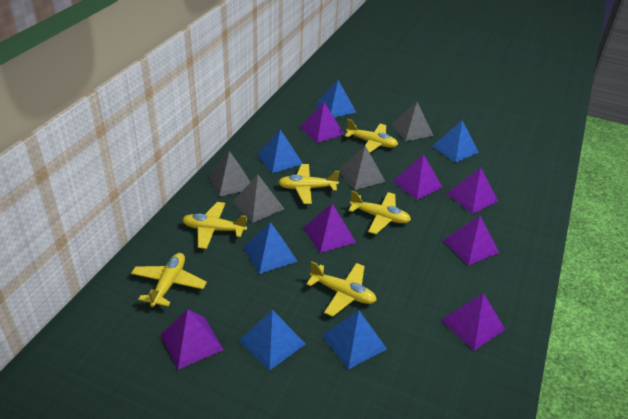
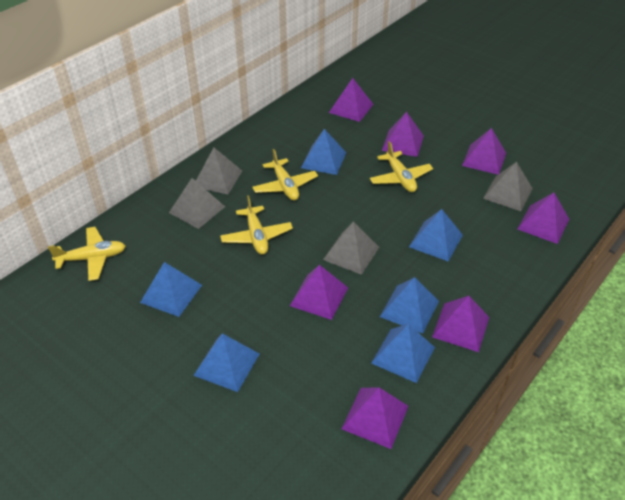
yellow plane: 6 -> 4

